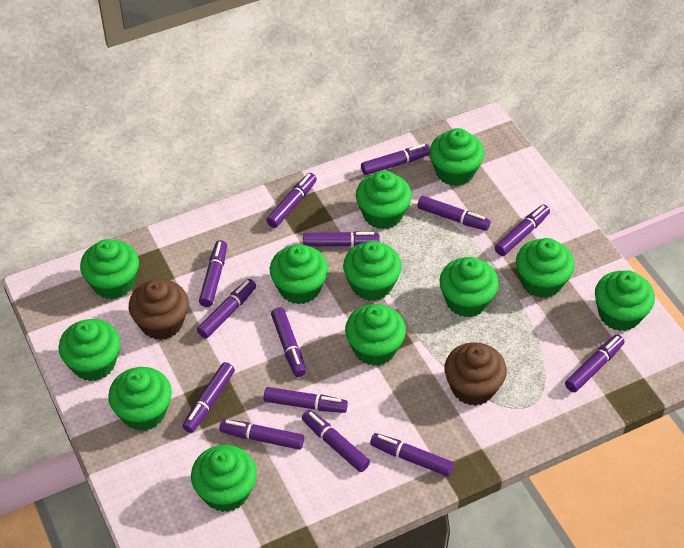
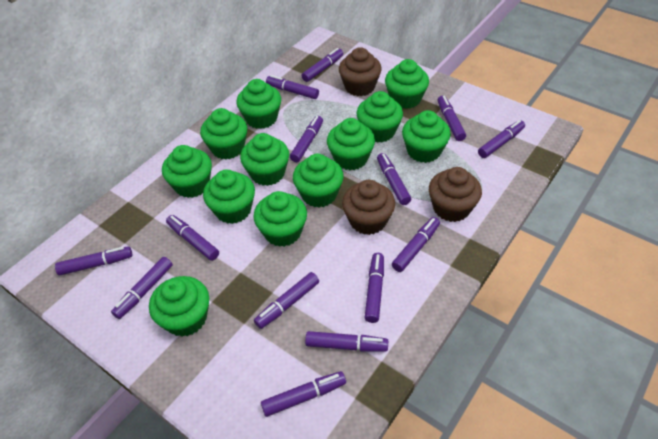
brown cupcake: 2 -> 3

